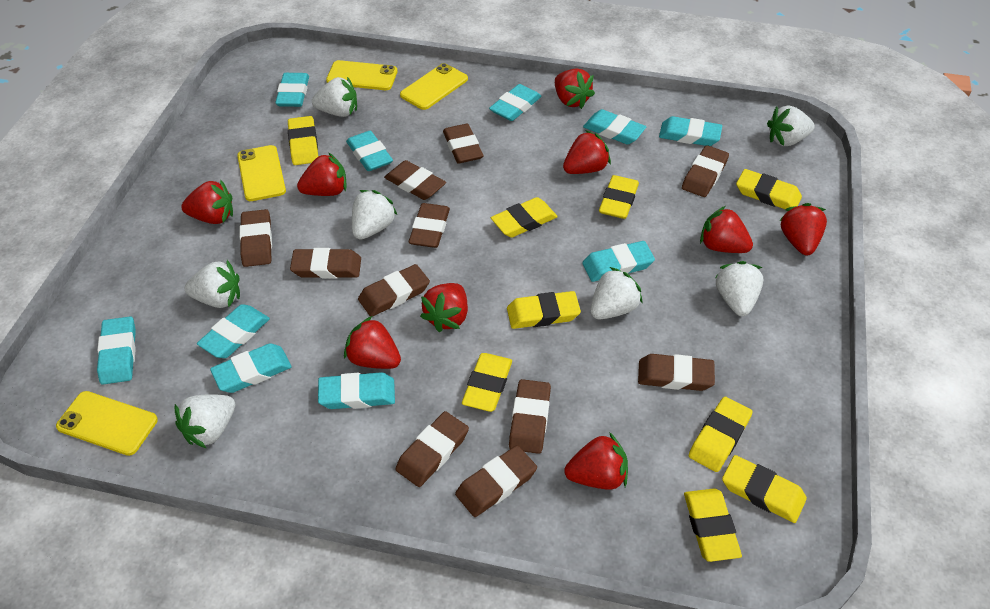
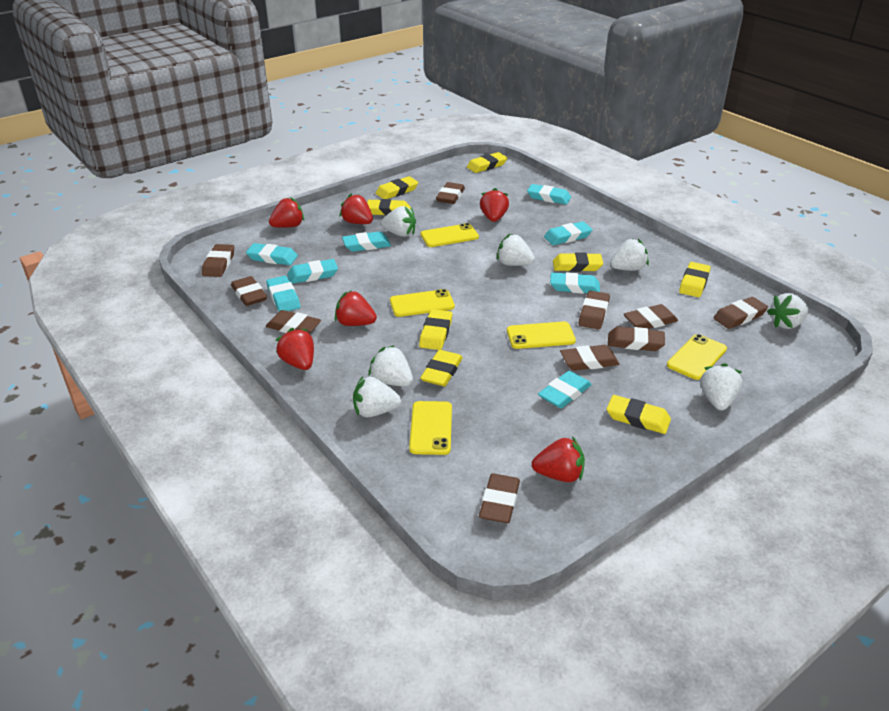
brown eraser: 11 -> 10
red strawberry: 9 -> 6
turquoise eraser: 10 -> 8
yellow eraser: 9 -> 8
yellow phone: 4 -> 5

